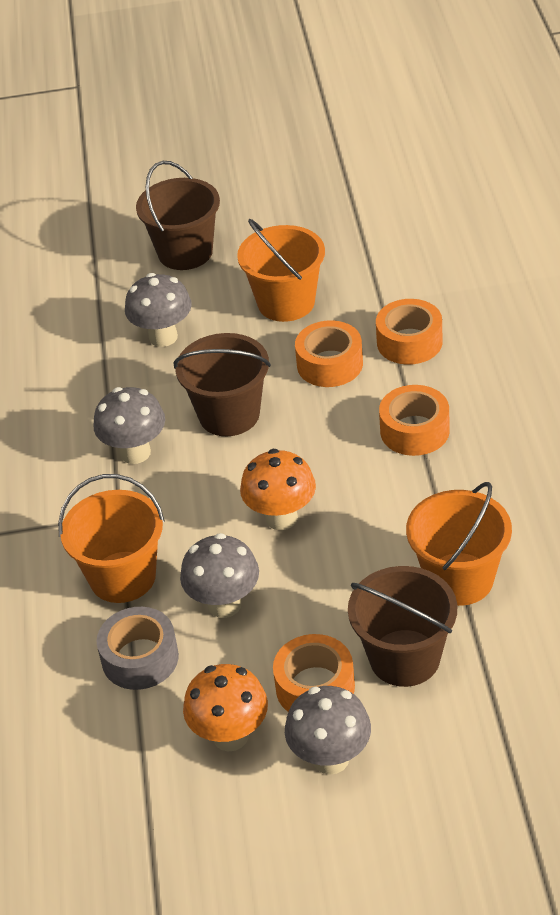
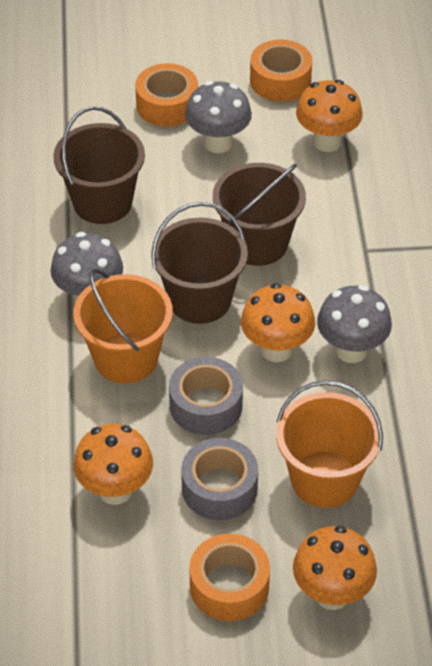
grey mushroom: 4 -> 3
grey tape: 1 -> 2
orange bucket: 3 -> 2
orange mushroom: 2 -> 4
orange tape: 4 -> 3

